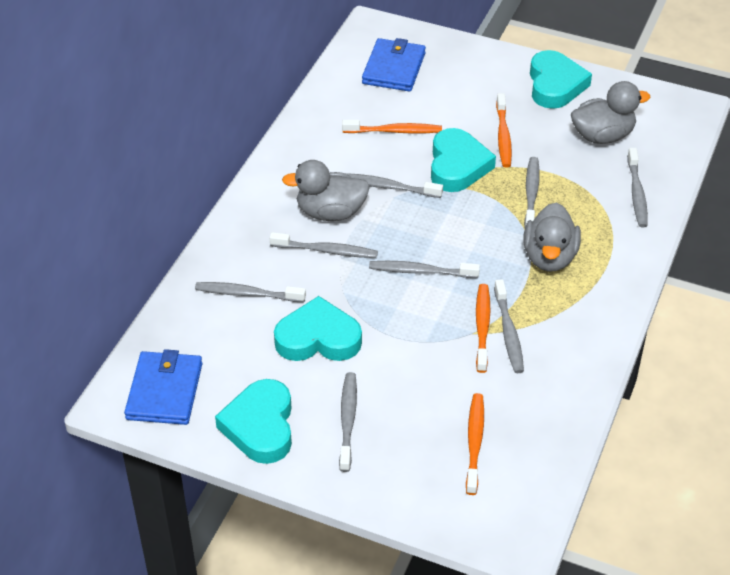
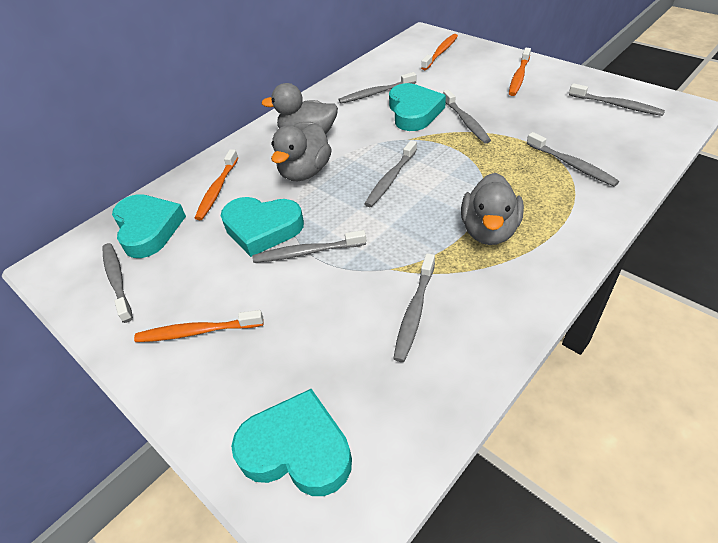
blue wallet: 2 -> 0

